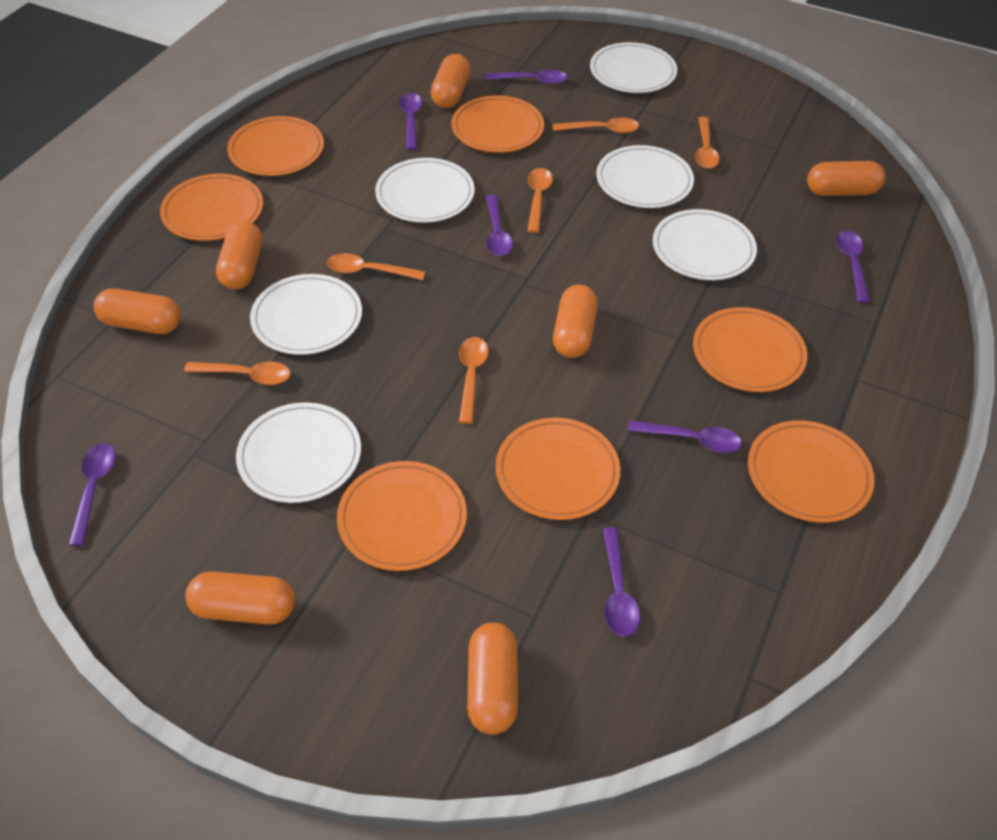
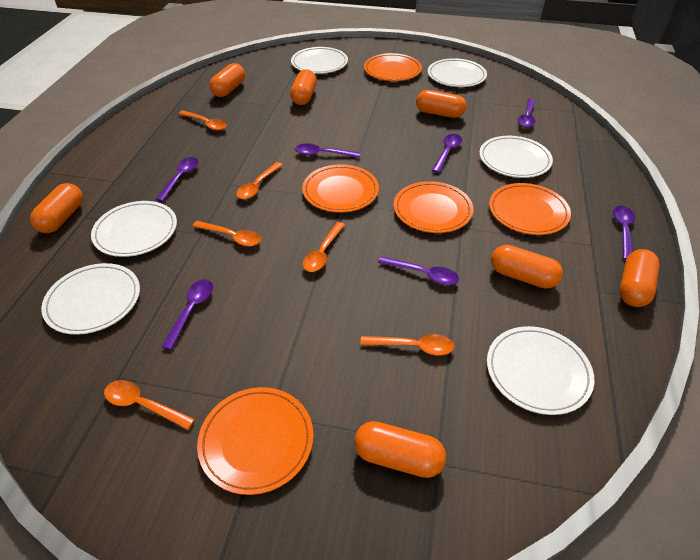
orange plate: 7 -> 5

